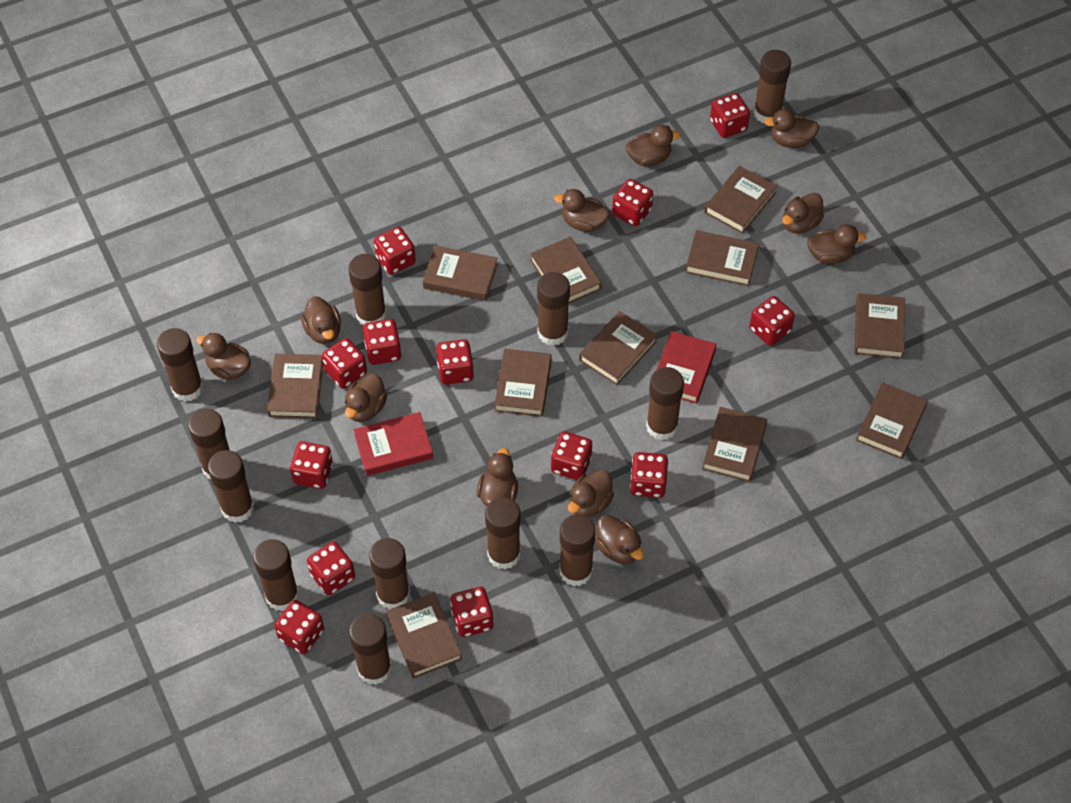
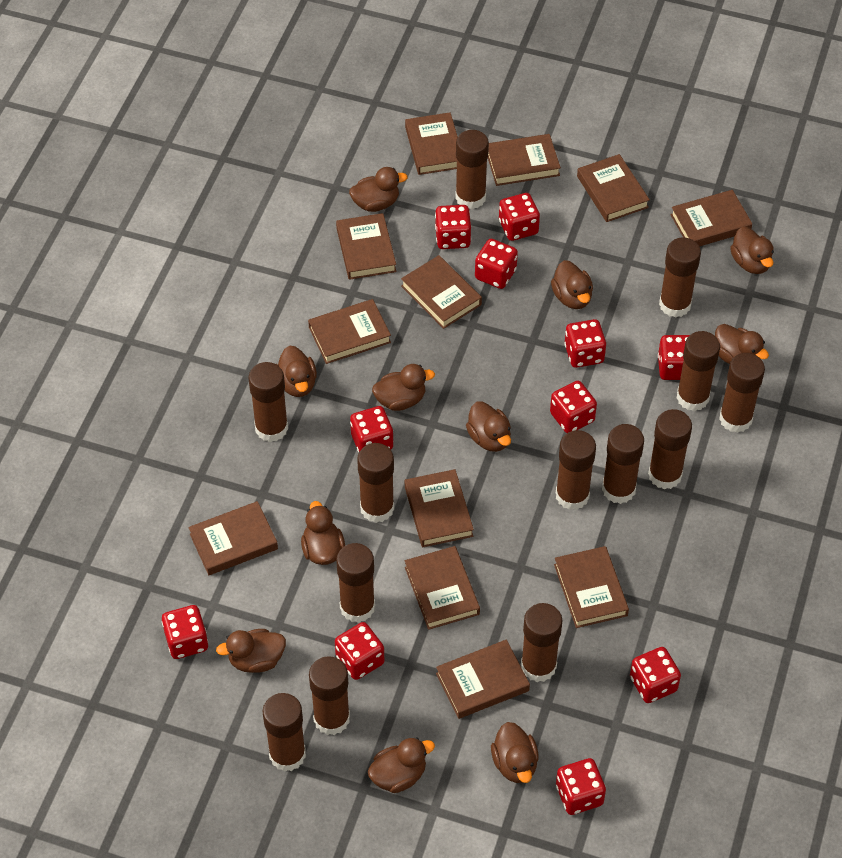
brown book: 11 -> 12
brown glue stick: 12 -> 13
red book: 2 -> 0
red dice: 13 -> 11

